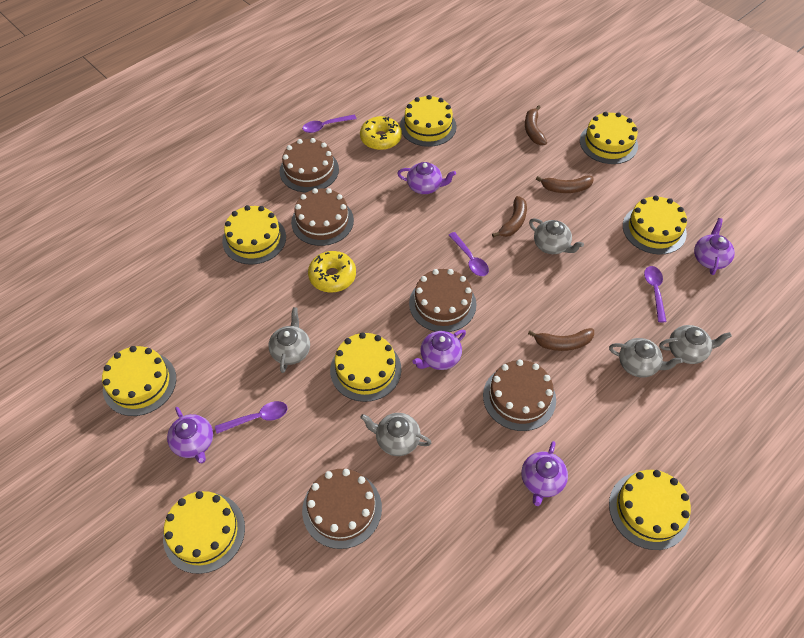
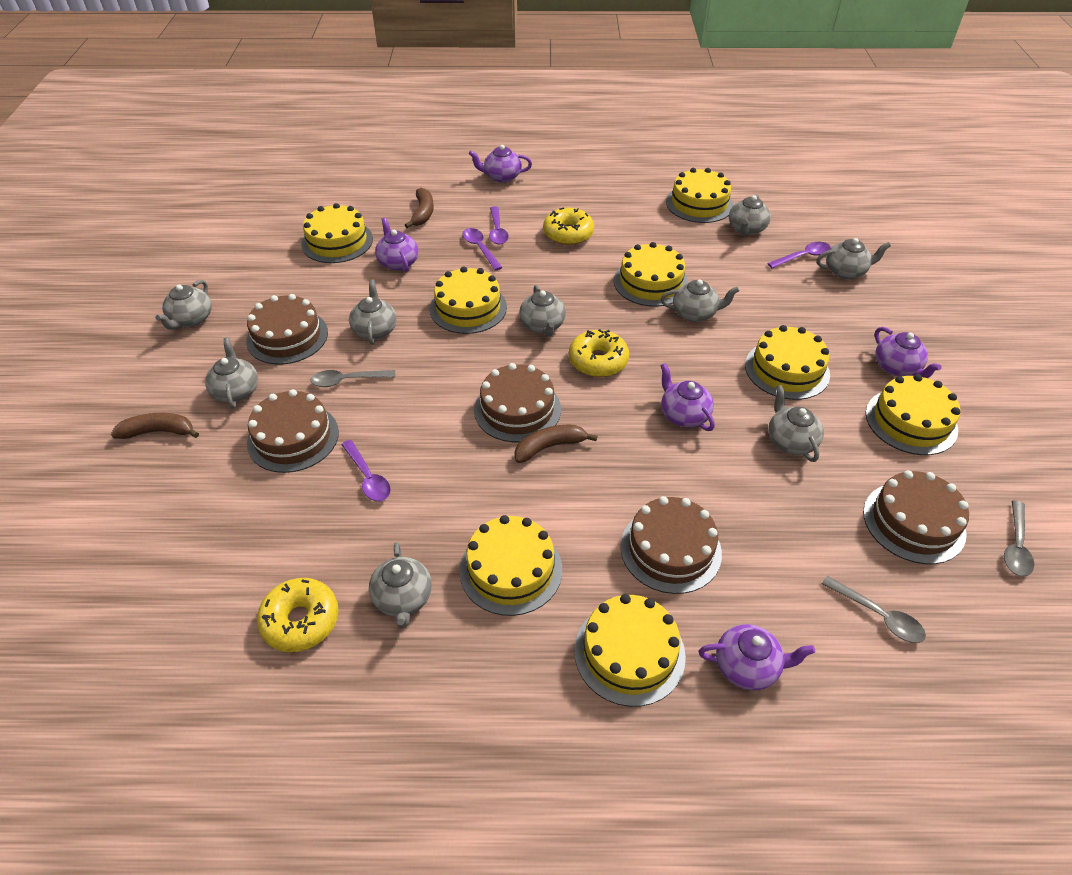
brown banana: 4 -> 3
grey spoon: 0 -> 3
grey teapot: 5 -> 9
yellow donut: 2 -> 3

